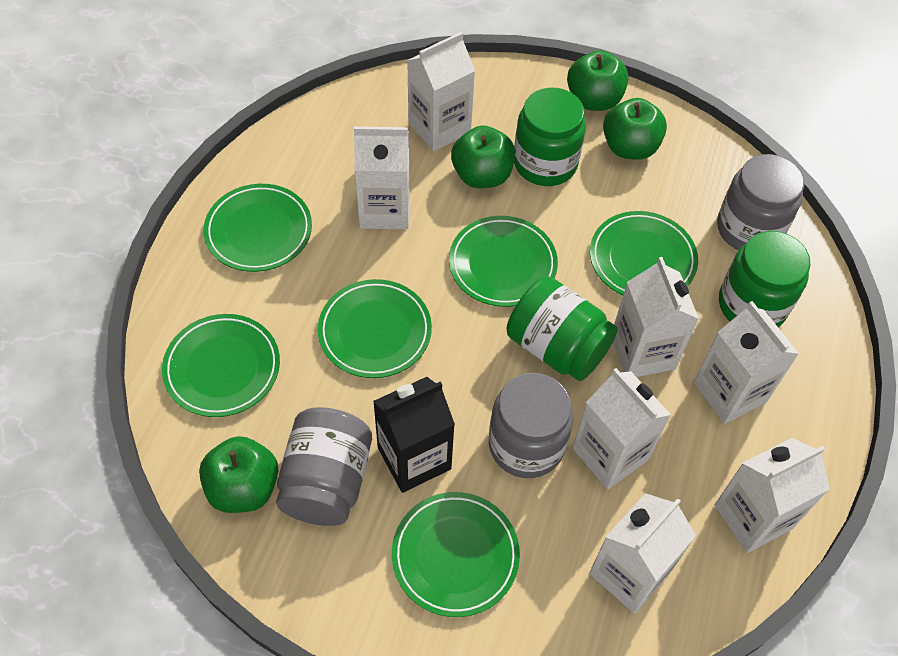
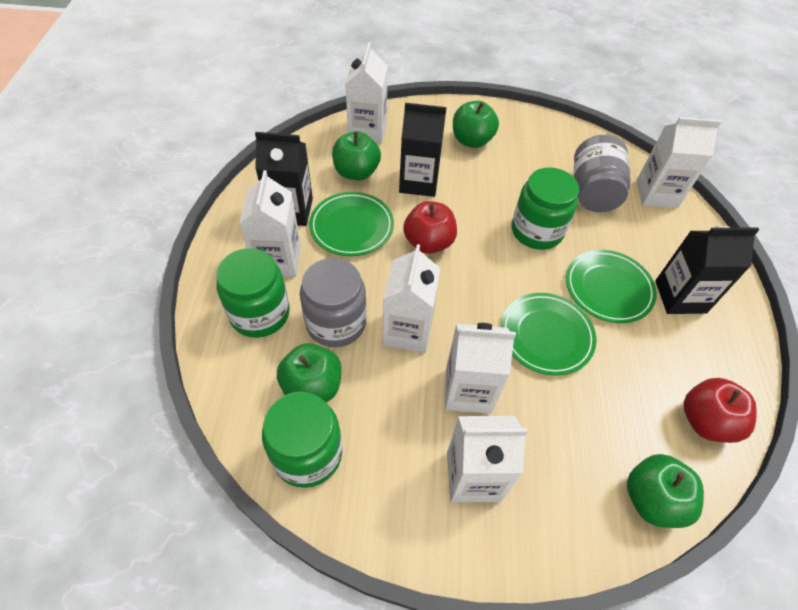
black carton: 1 -> 3
green plate: 6 -> 3
grey jar: 3 -> 2
red apple: 0 -> 2
white carton: 7 -> 6

